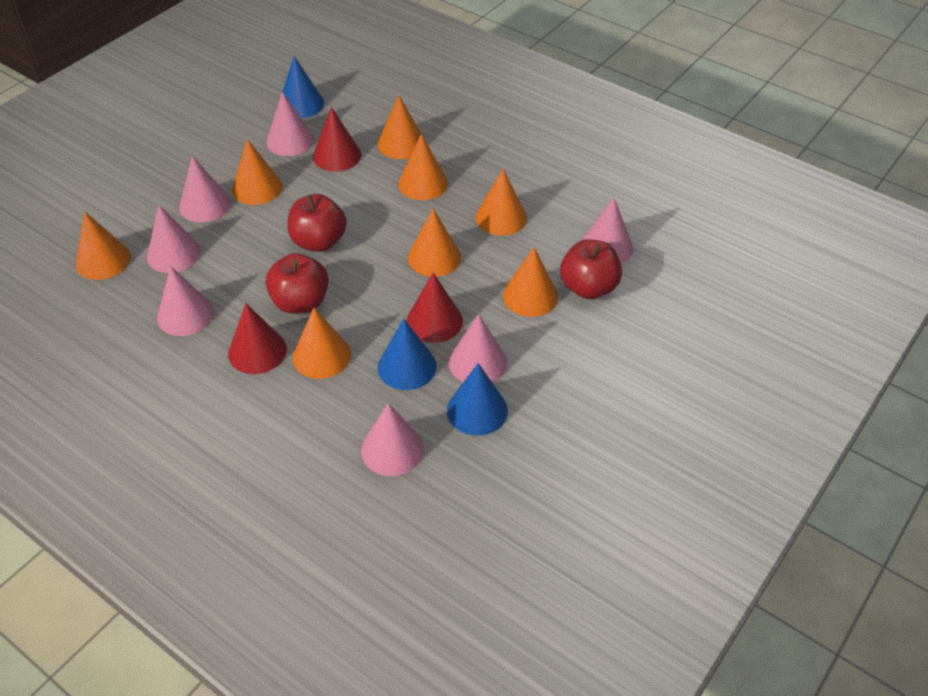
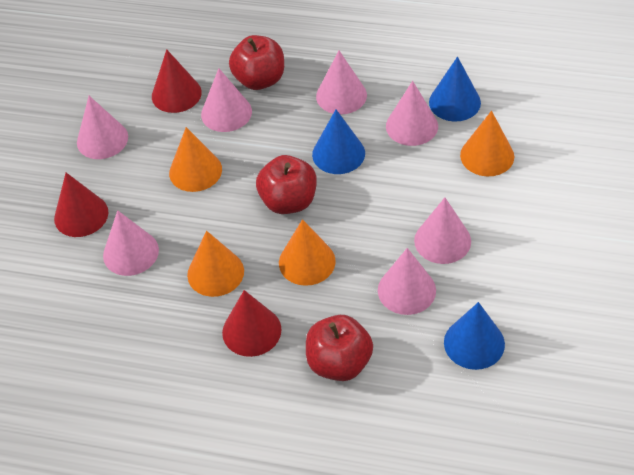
orange cone: 8 -> 4

